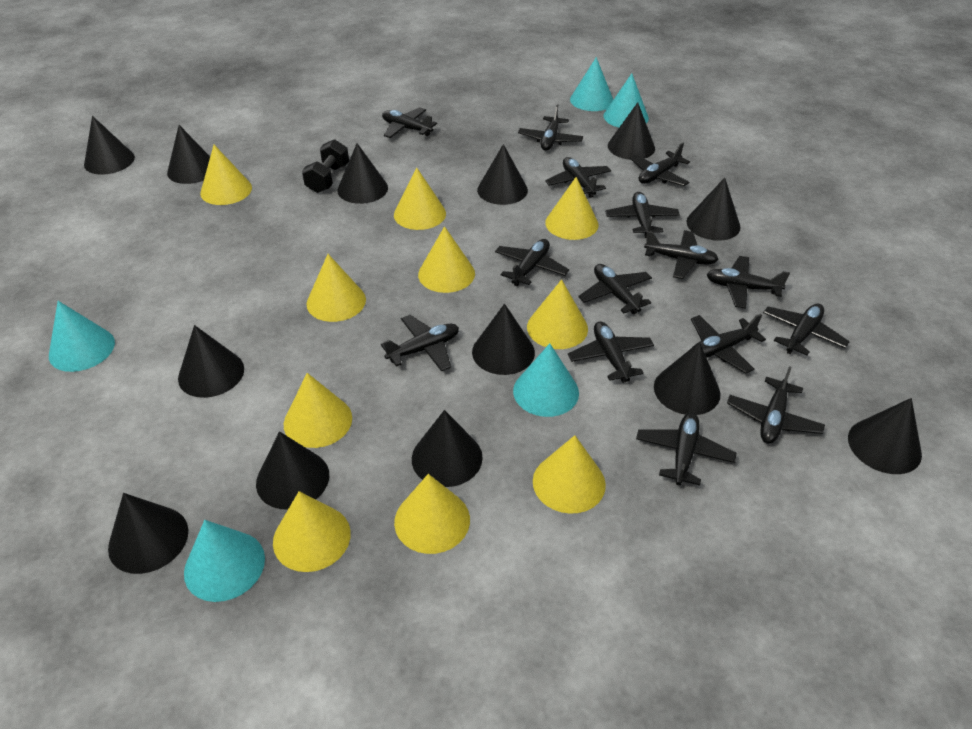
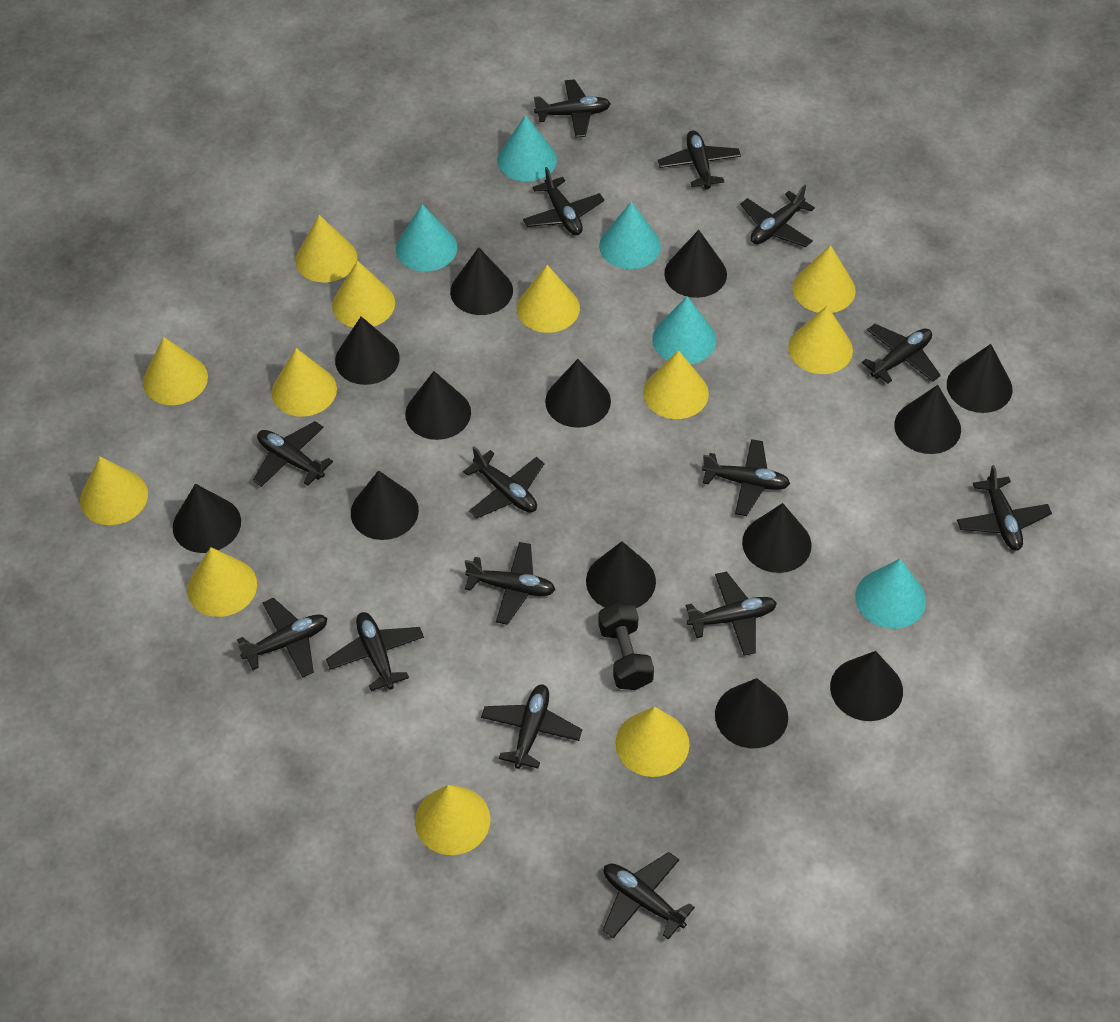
yellow cone: 10 -> 12

